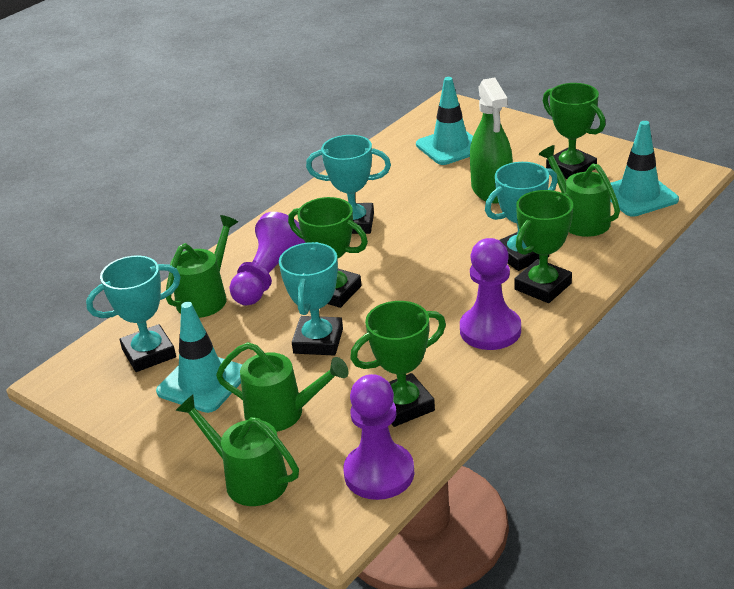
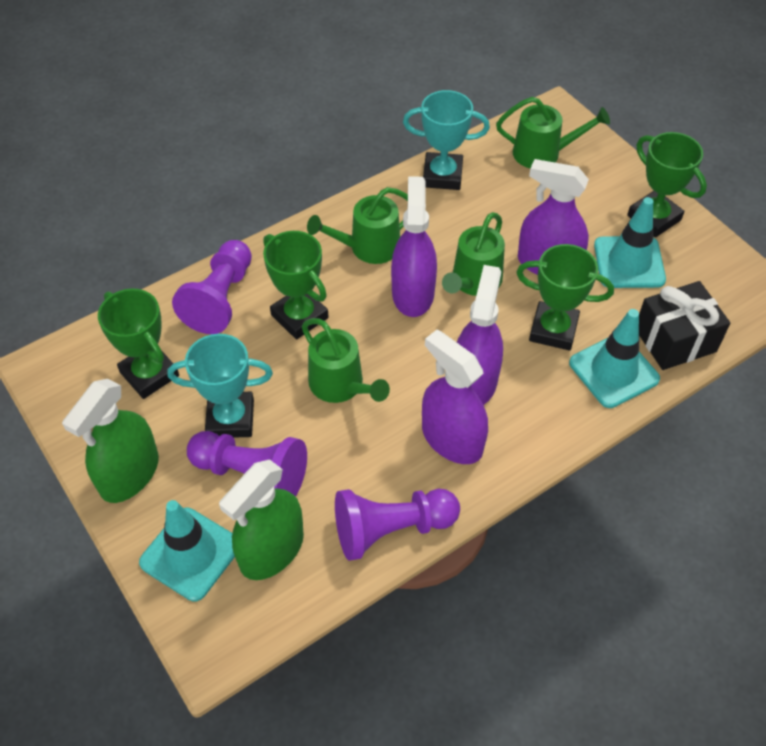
black gift: 0 -> 1
green spray bottle: 1 -> 2
purple spray bottle: 0 -> 4
turquoise trophy: 4 -> 2

